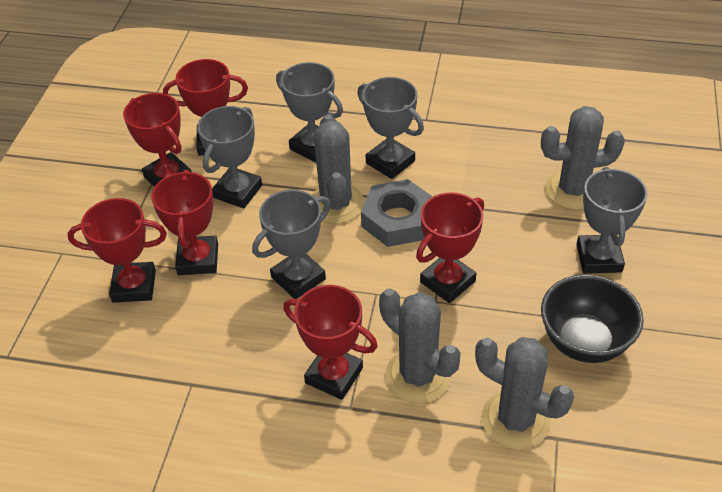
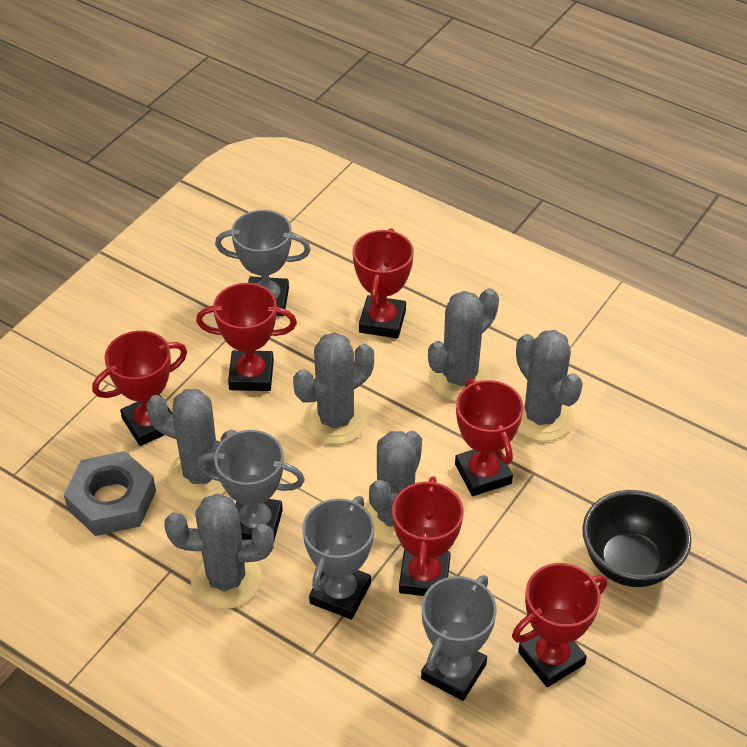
grey cactus: 4 -> 6
grey trophy: 5 -> 4

